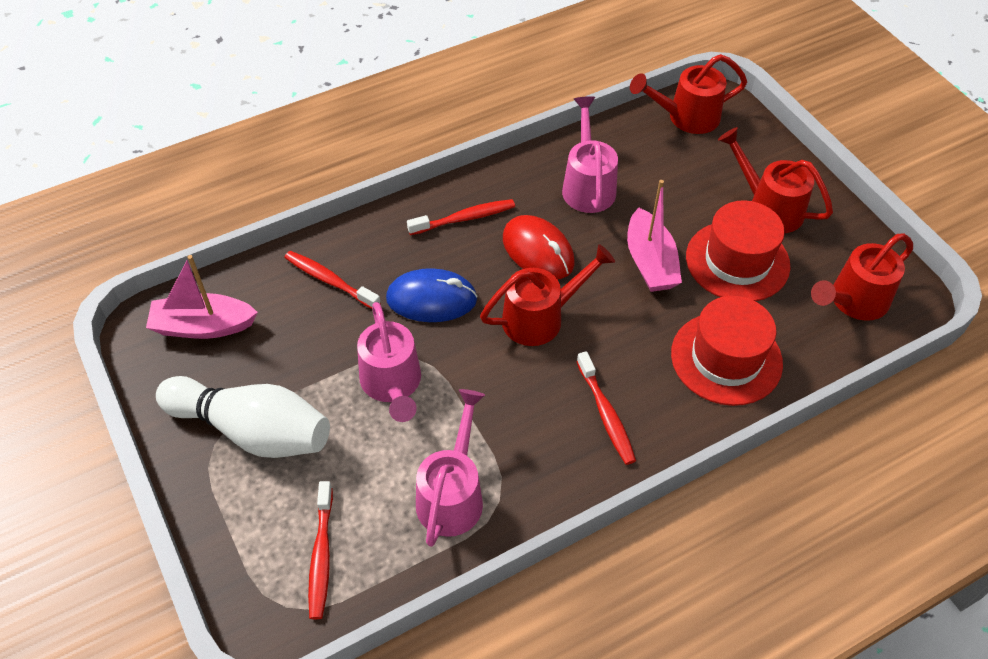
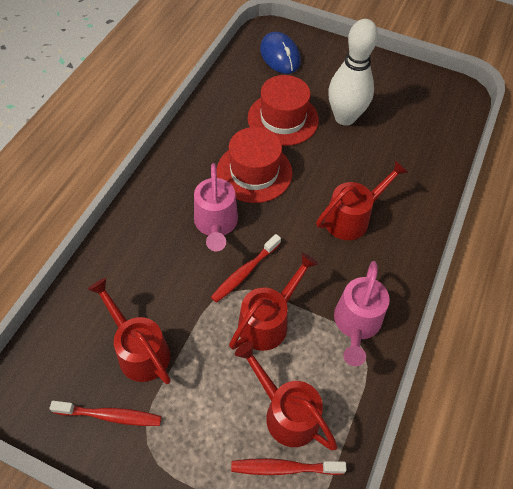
pink boat: 2 -> 0
pink watering can: 3 -> 2
red mouse: 1 -> 0
red toothbrush: 4 -> 3

